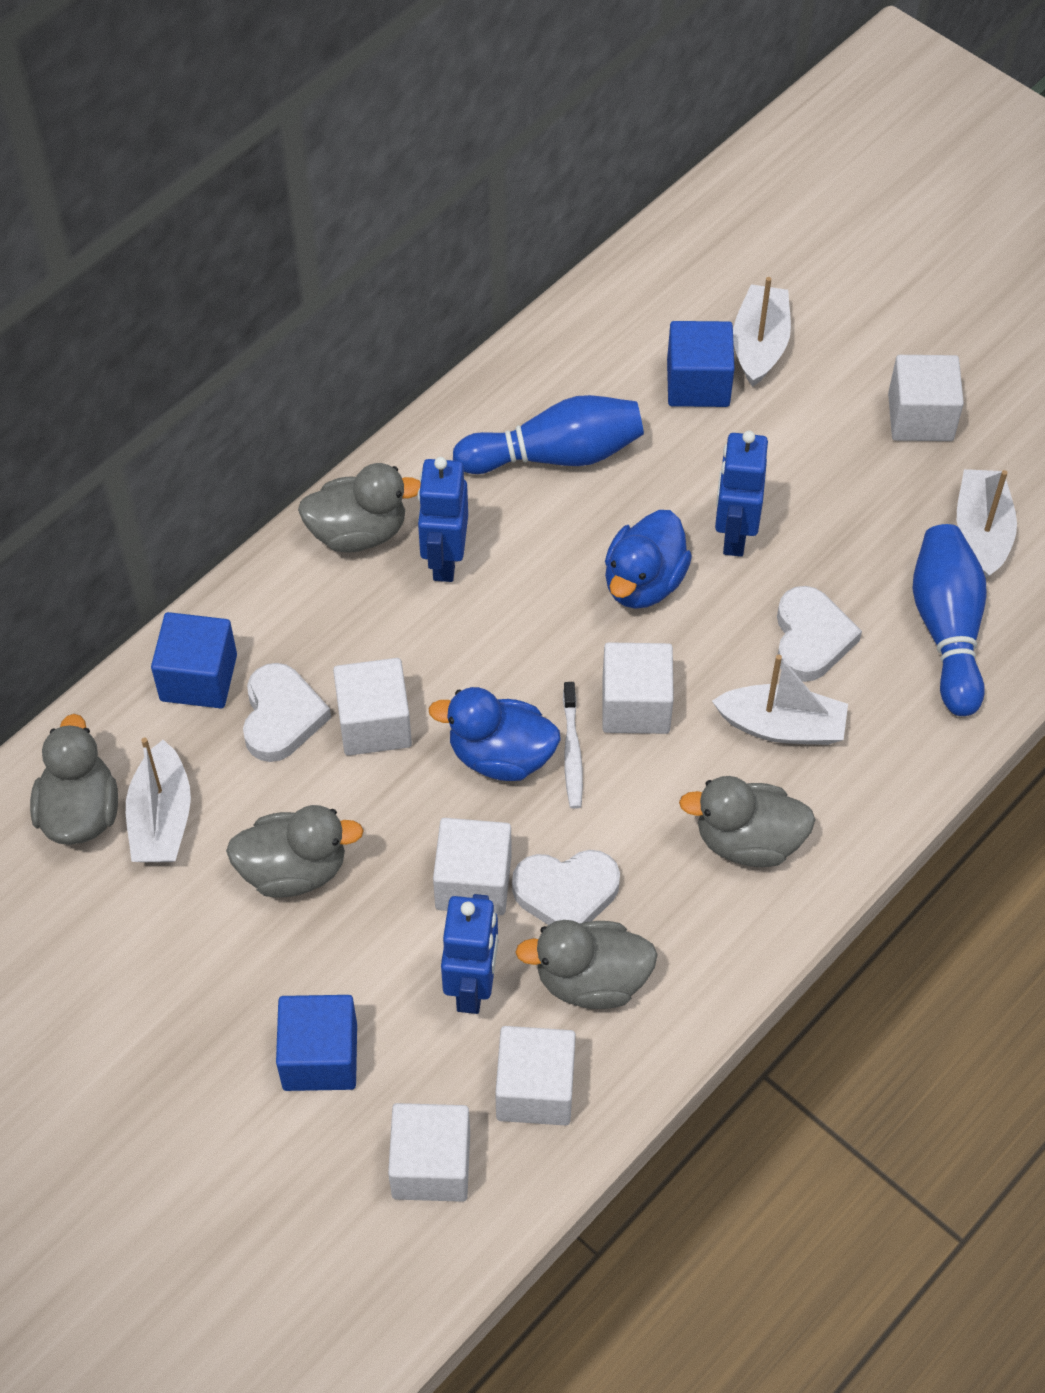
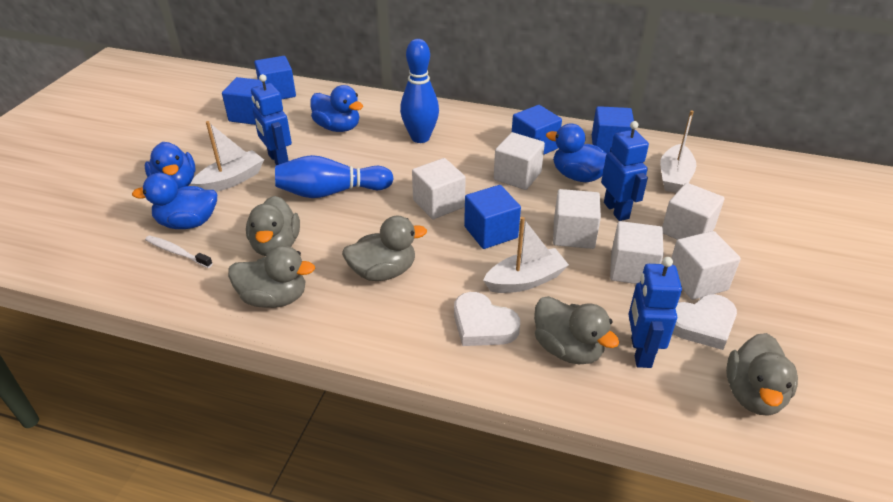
blue cube: 3 -> 5
blue duck: 2 -> 4
white boat: 4 -> 3
white heart: 3 -> 2

